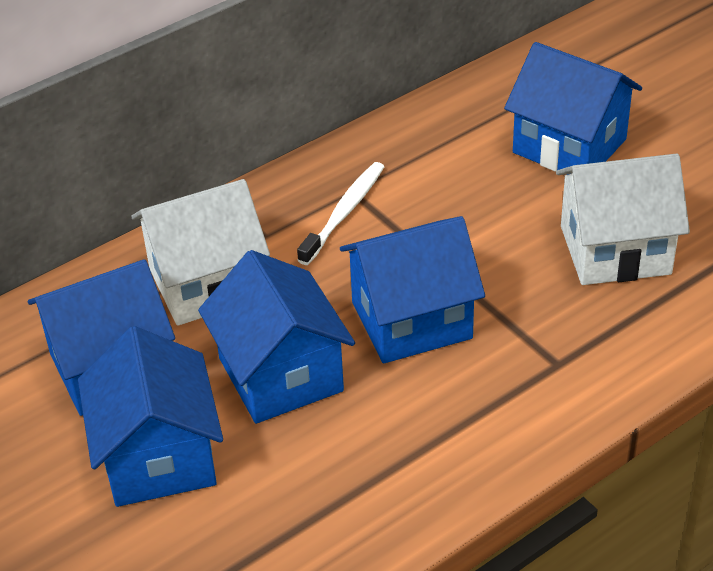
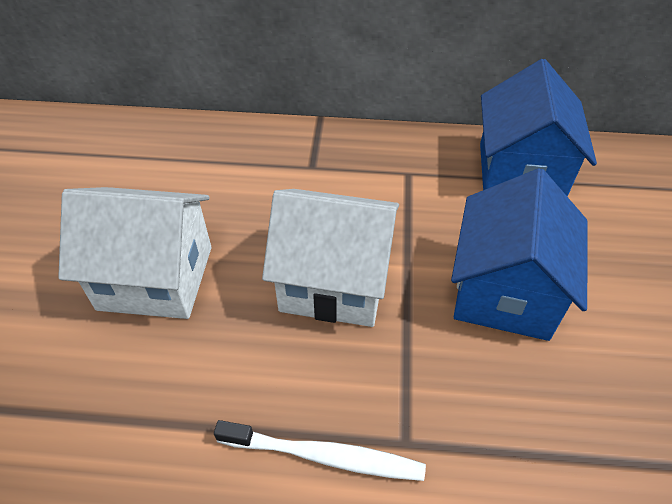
blue house: 5 -> 2

